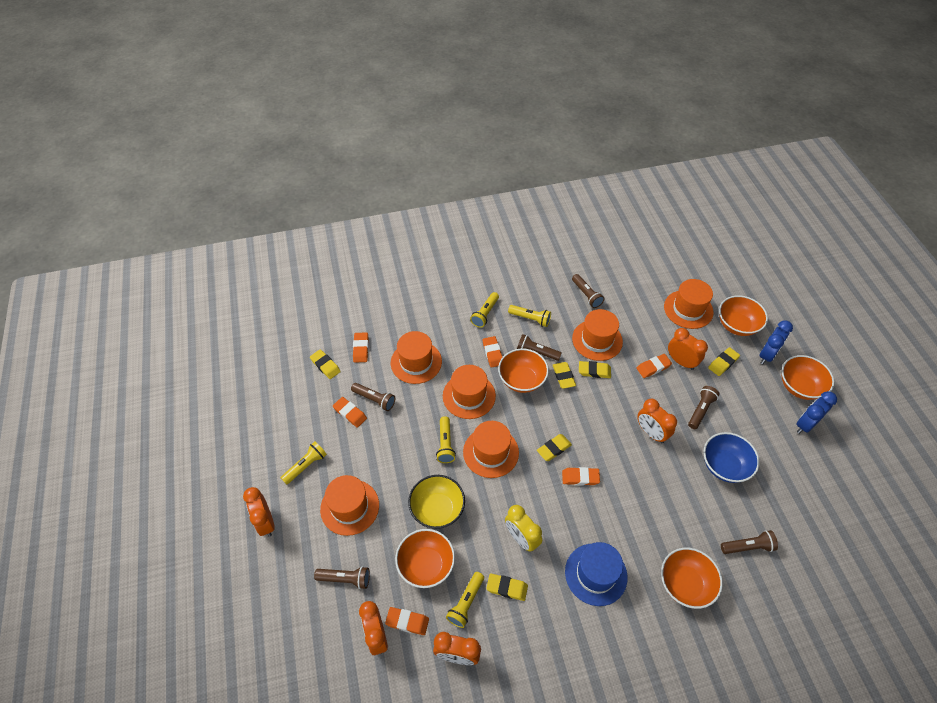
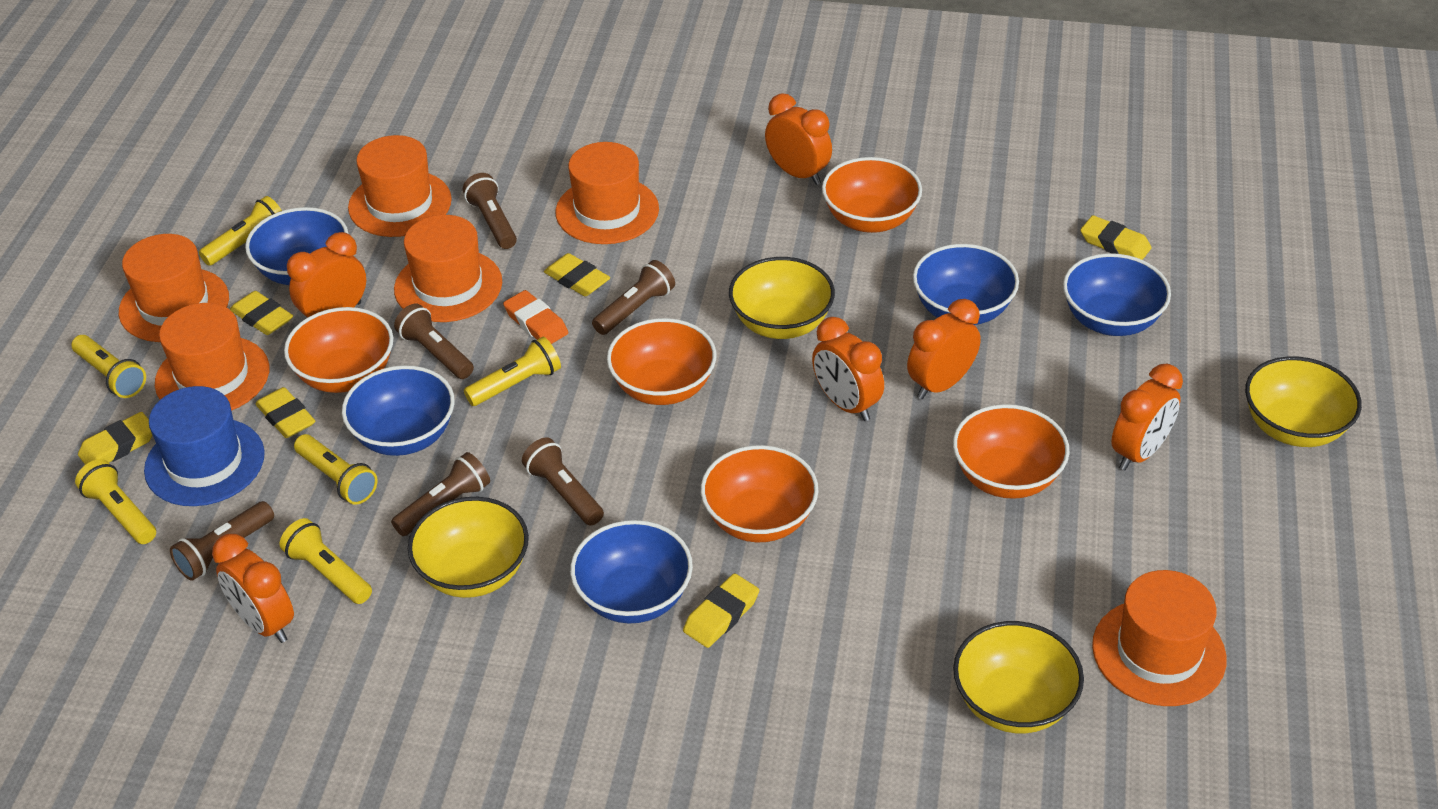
blue bowl: 1 -> 5
blue clock: 2 -> 0
orange clock: 5 -> 6
orange eraser: 6 -> 1
yellow bowl: 1 -> 4
yellow clock: 1 -> 0
yellow flashlight: 5 -> 6

